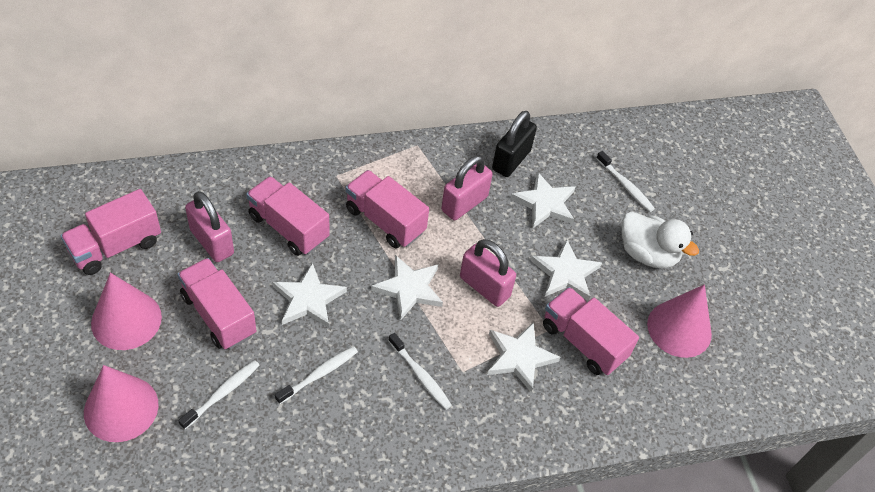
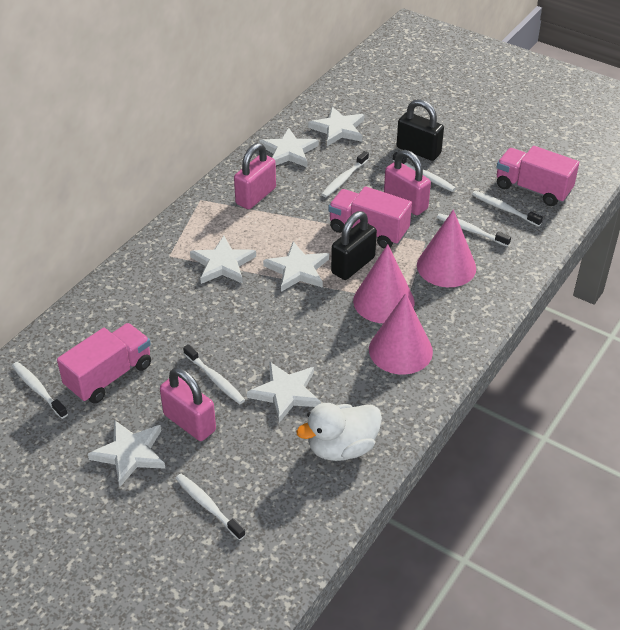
black padlock: 1 -> 2
pink truck: 5 -> 3
white star: 5 -> 6
white toothbrush: 4 -> 7

